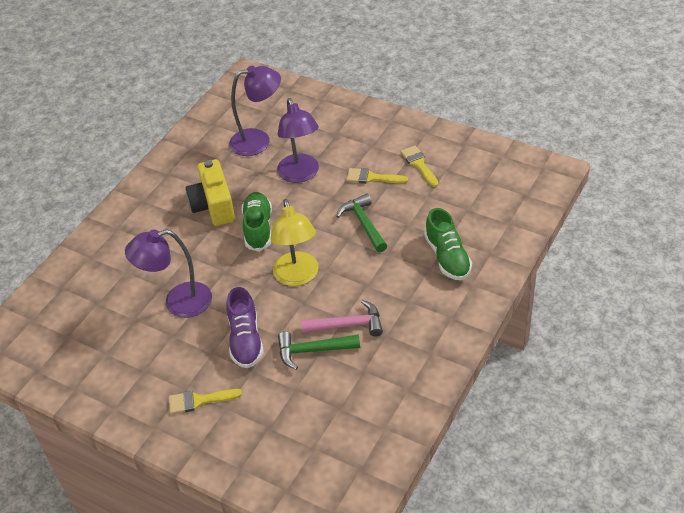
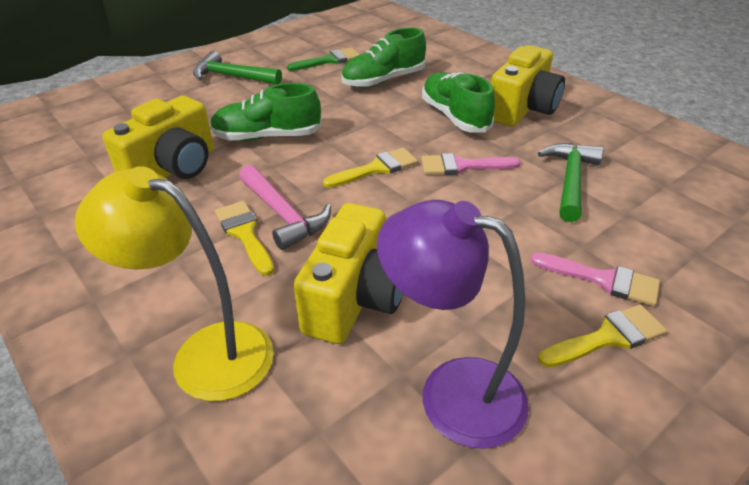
green brush: 0 -> 1
green shoe: 2 -> 3
pink brush: 0 -> 2
purple lamp: 3 -> 1
purple shoe: 1 -> 0
yellow camera: 1 -> 3

